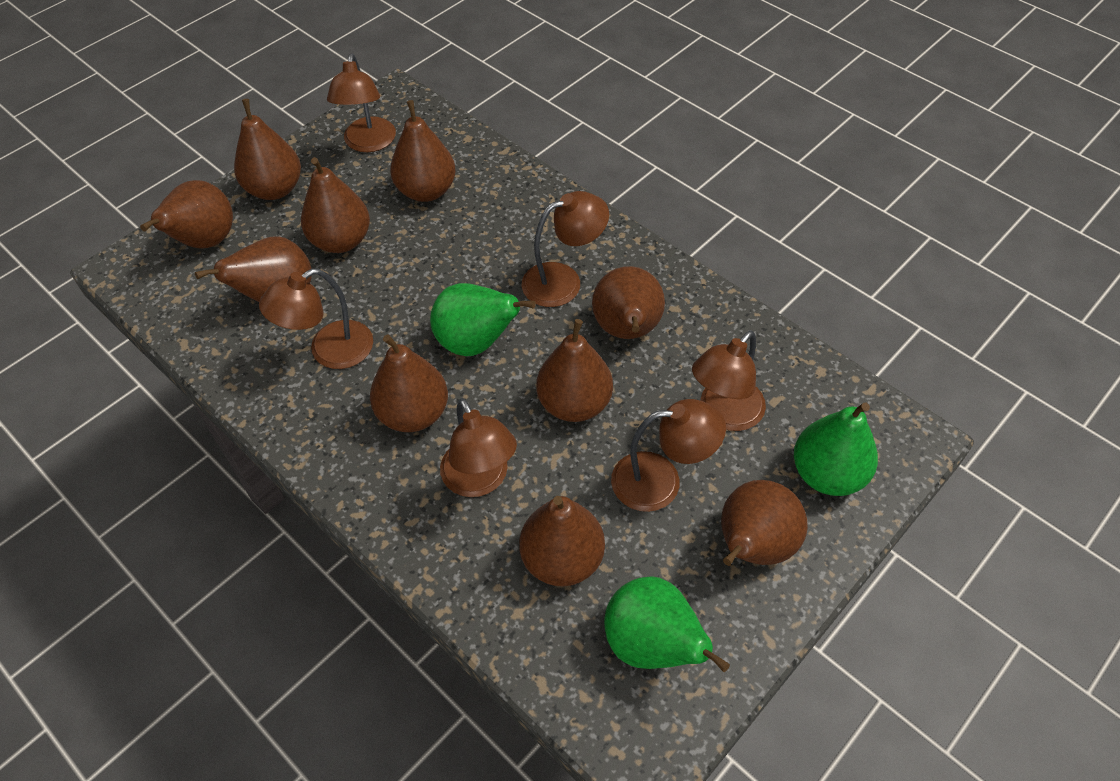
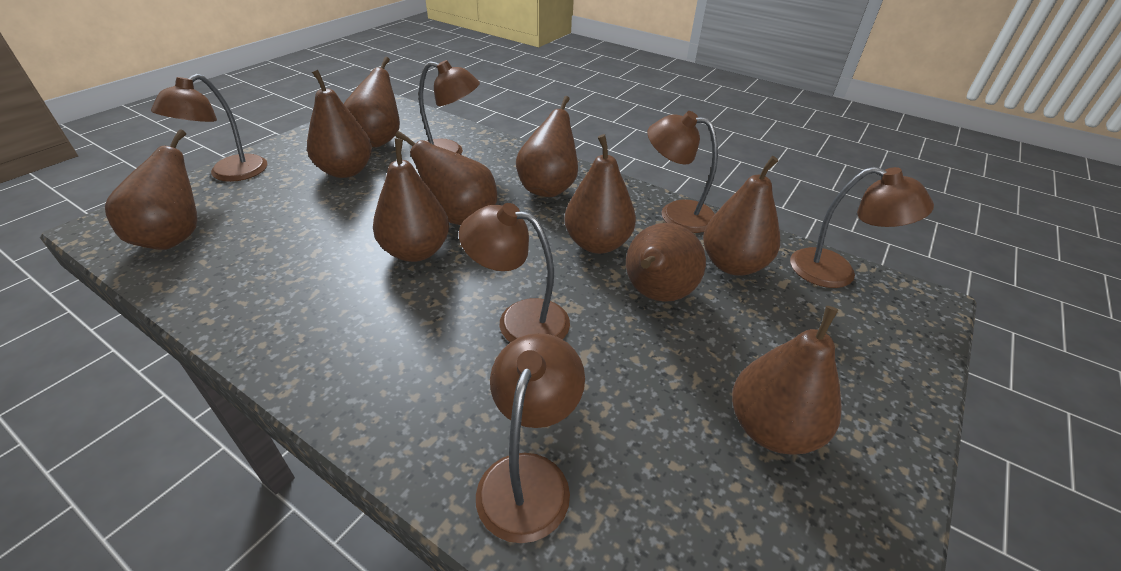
green pear: 3 -> 0

